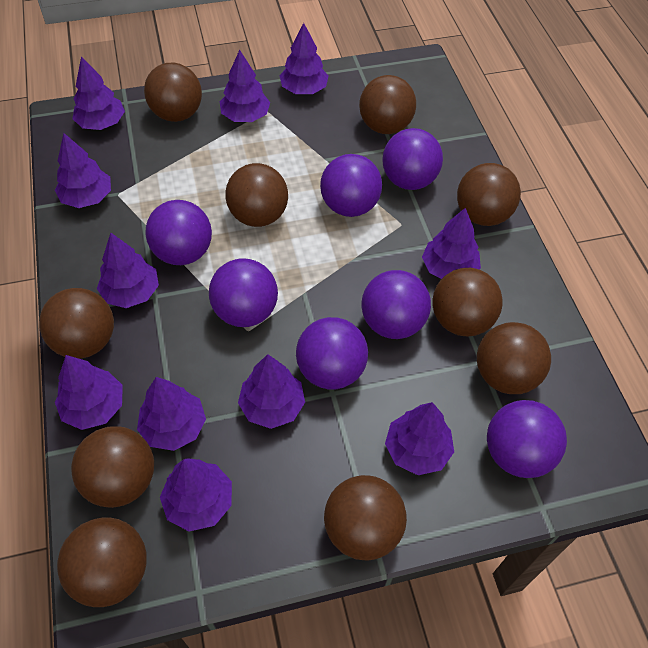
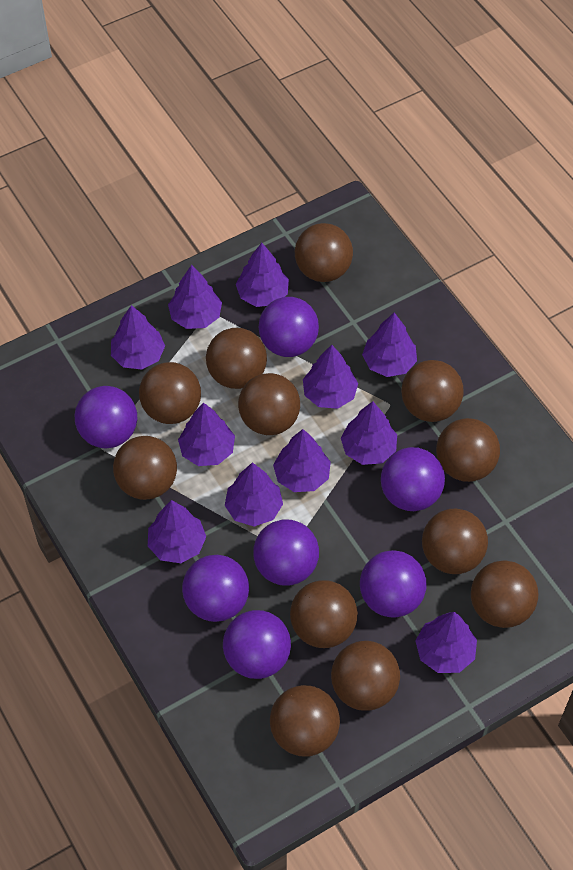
brown ball: 10 -> 12

